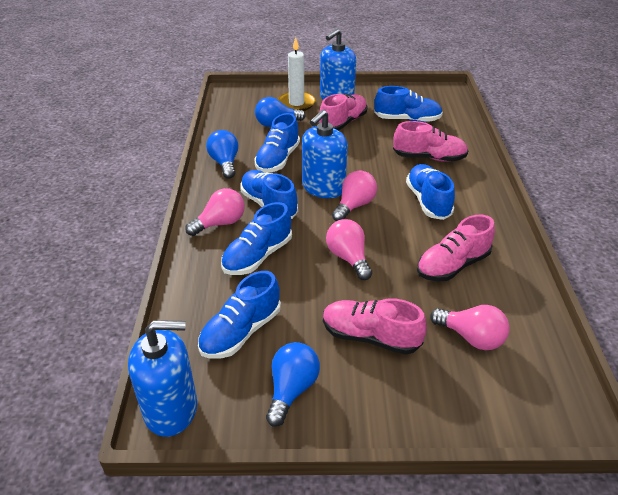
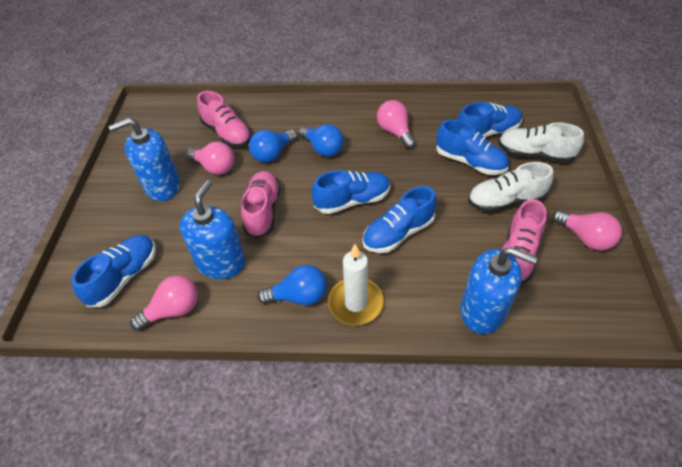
blue shoe: 6 -> 5
pink shoe: 4 -> 3
white shoe: 0 -> 2

